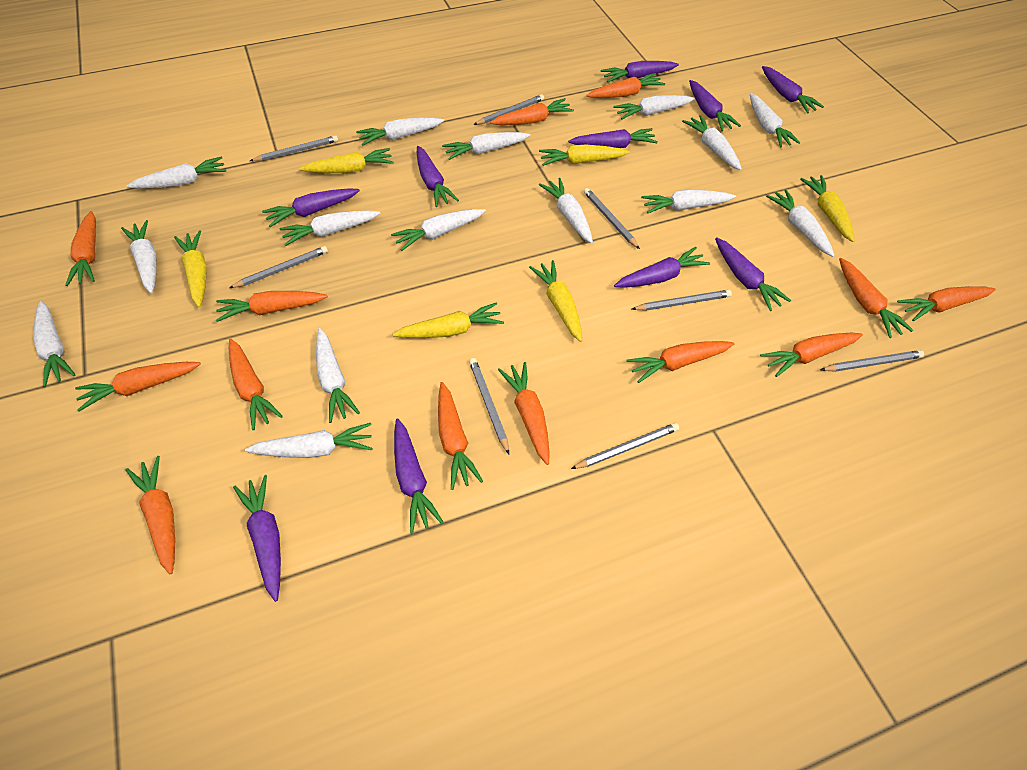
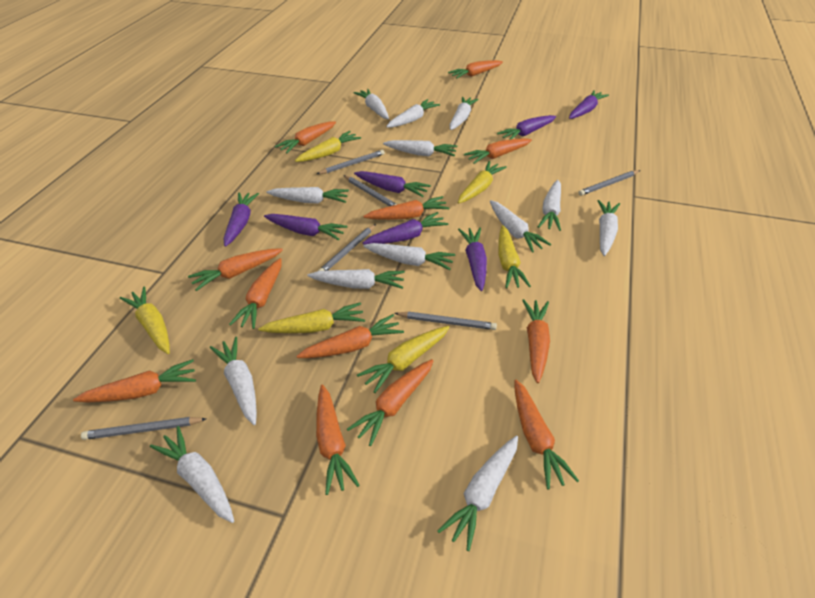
grey pencil: 8 -> 6
orange carrot: 13 -> 12
purple carrot: 10 -> 7
white carrot: 15 -> 13

